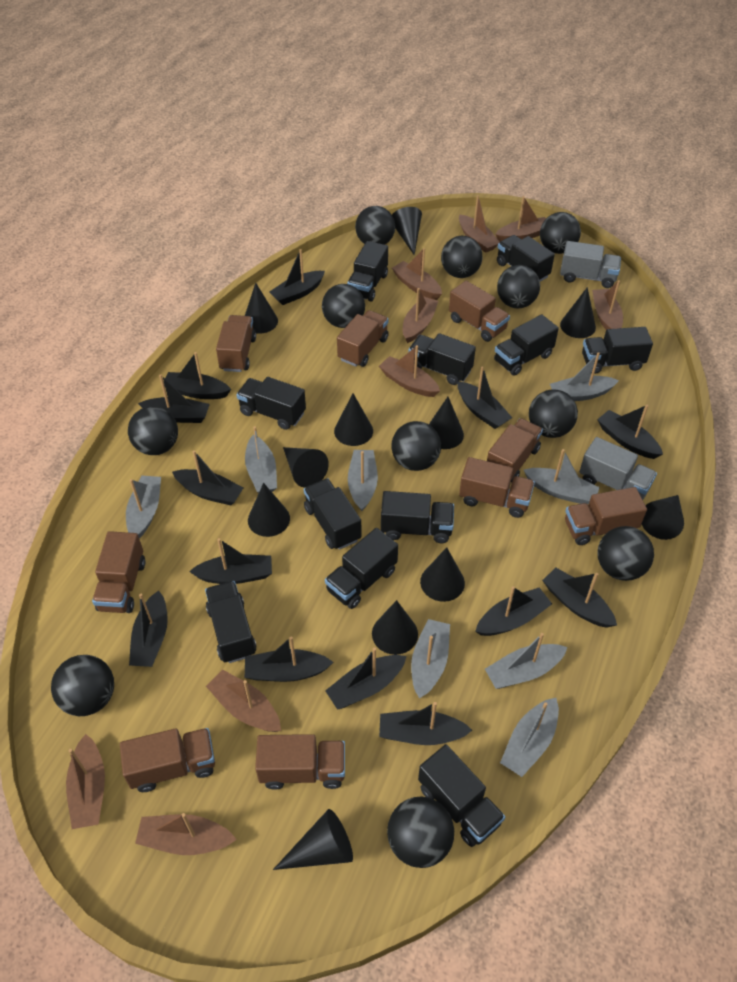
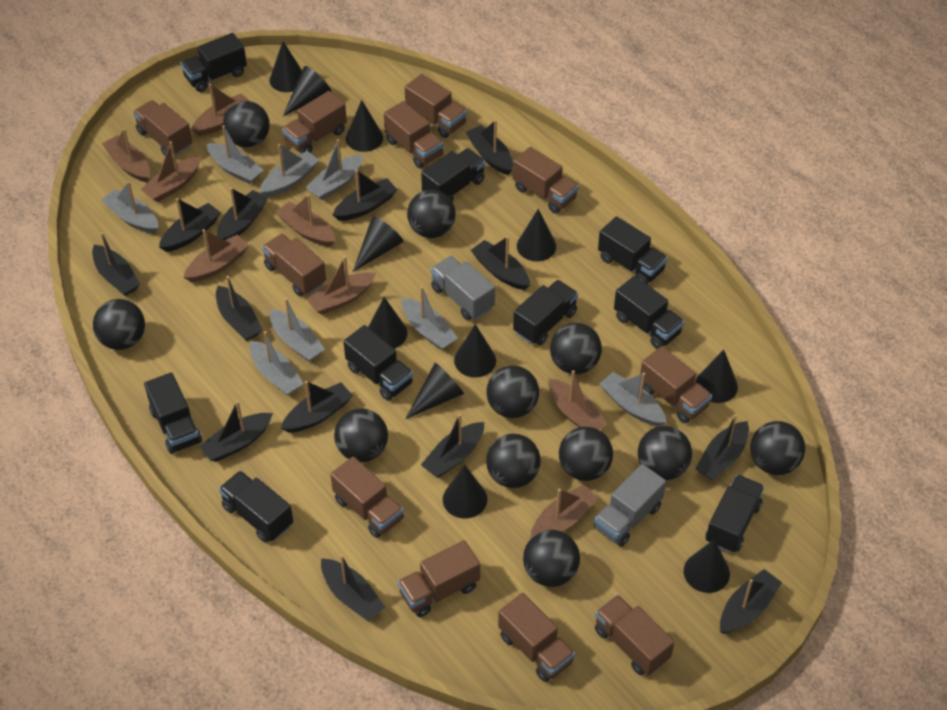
black truck: 11 -> 9
brown boat: 9 -> 8
brown truck: 9 -> 11

